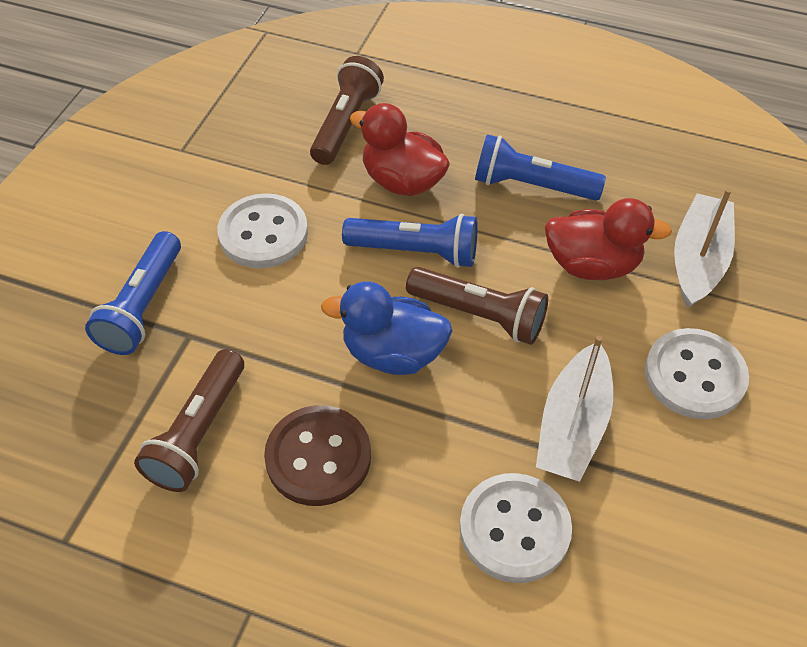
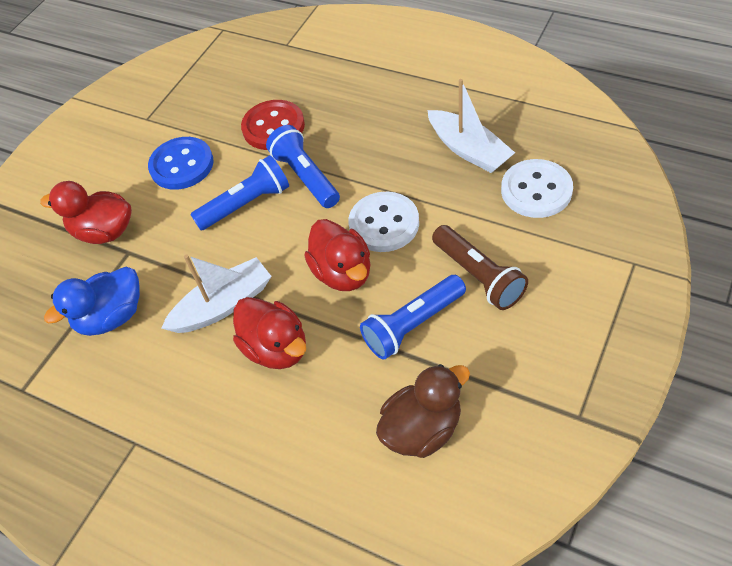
blue button: 0 -> 1
brown button: 1 -> 0
brown duck: 0 -> 1
brown flashlight: 3 -> 1
red button: 0 -> 1
red duck: 2 -> 3
white button: 3 -> 2

